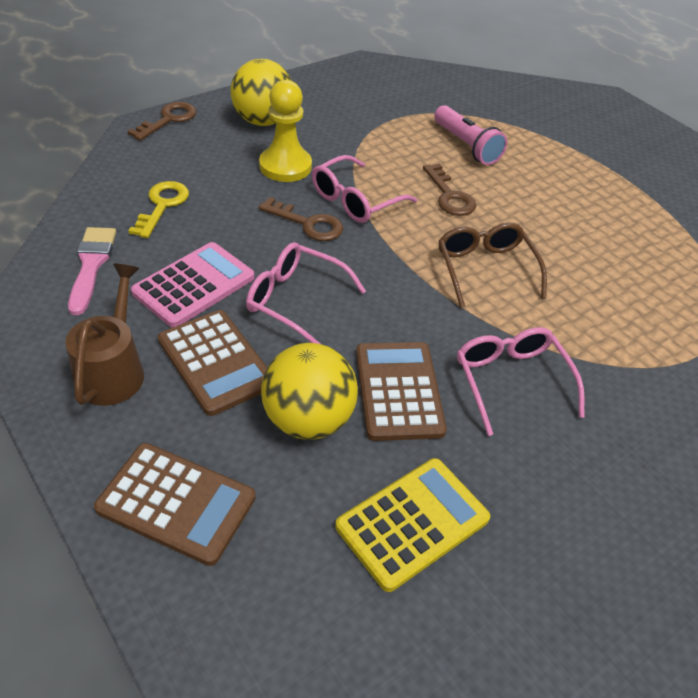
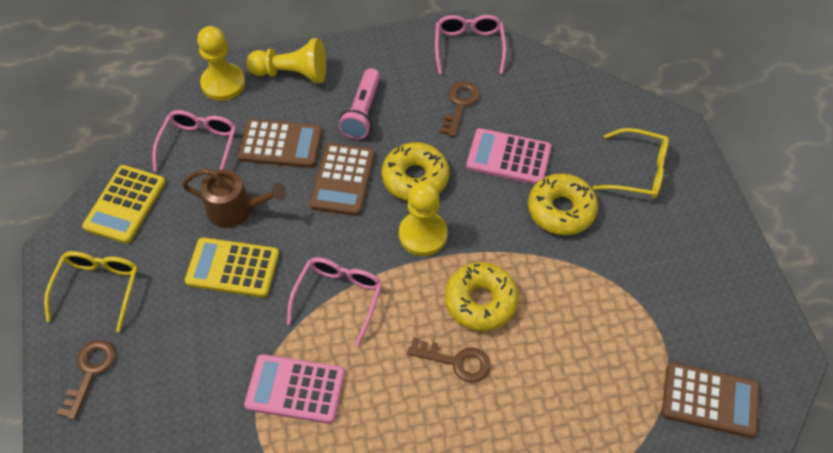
brown glasses: 1 -> 0
pink brush: 1 -> 0
pink calculator: 1 -> 2
yellow ball: 2 -> 0
yellow calculator: 1 -> 2
yellow donut: 0 -> 3
yellow glasses: 0 -> 2
yellow key: 1 -> 0
yellow pawn: 1 -> 3

